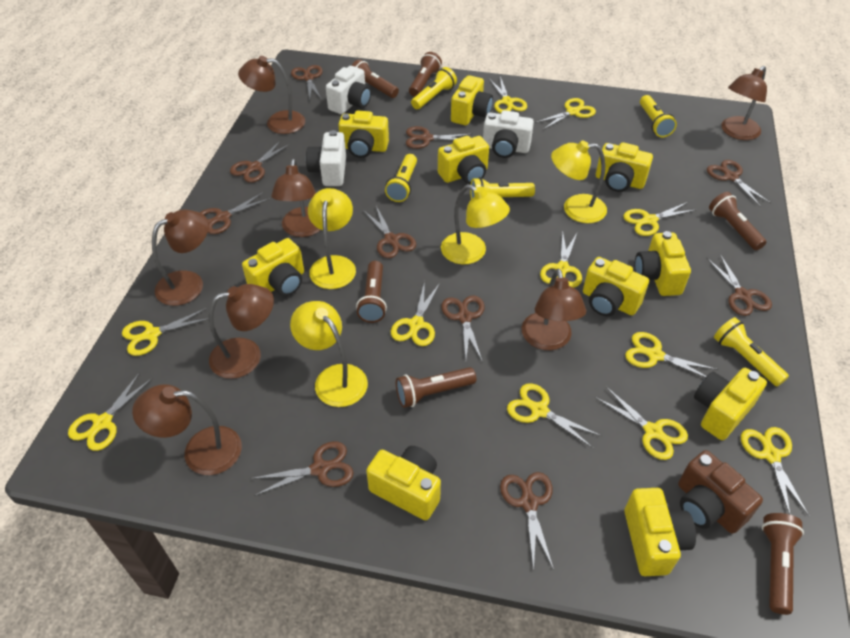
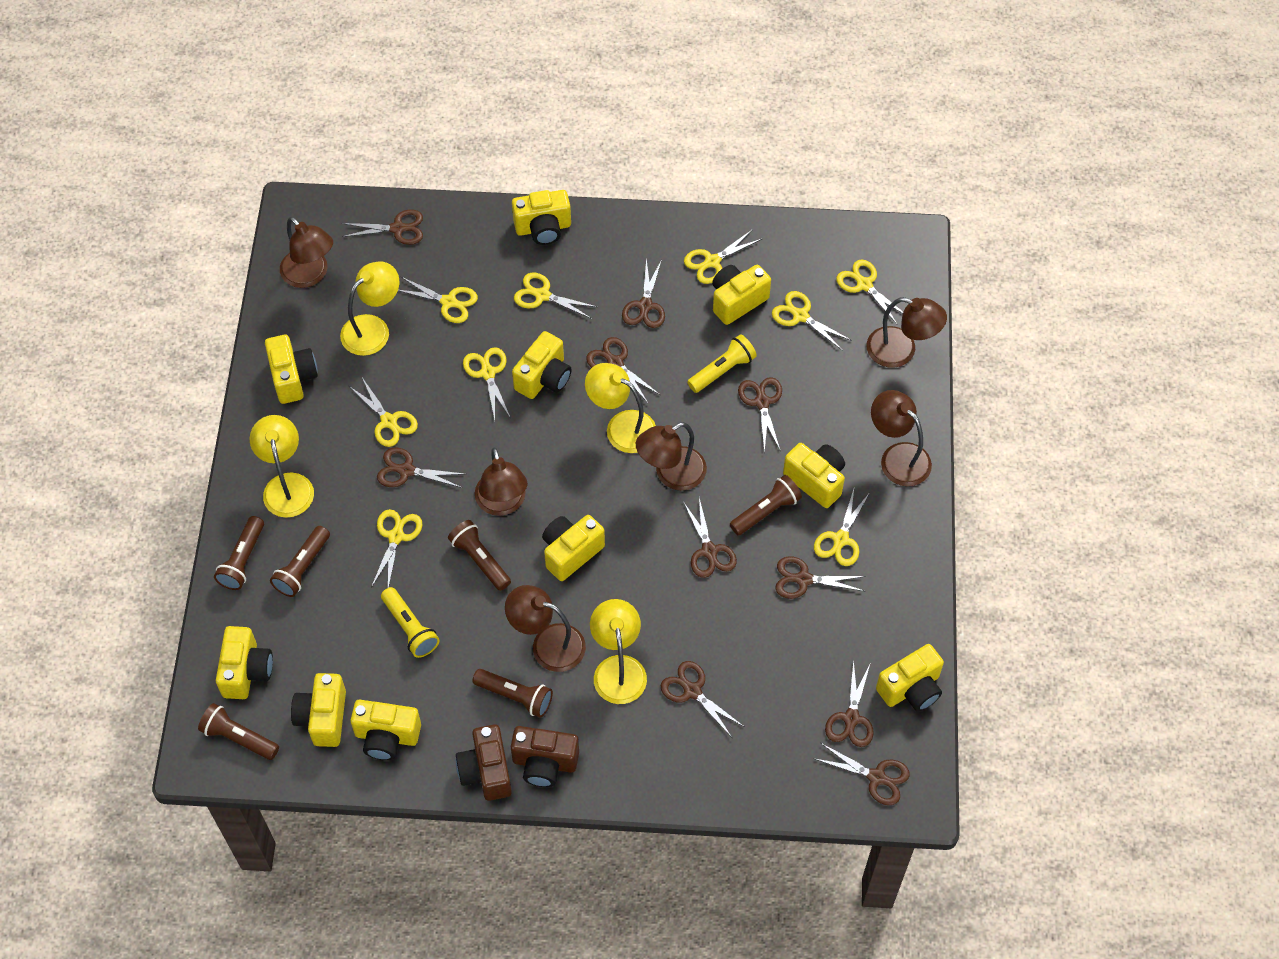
brown camera: 1 -> 2
brown lamp: 7 -> 6
white camera: 3 -> 0
yellow flashlight: 5 -> 2
yellow scissors: 11 -> 9

